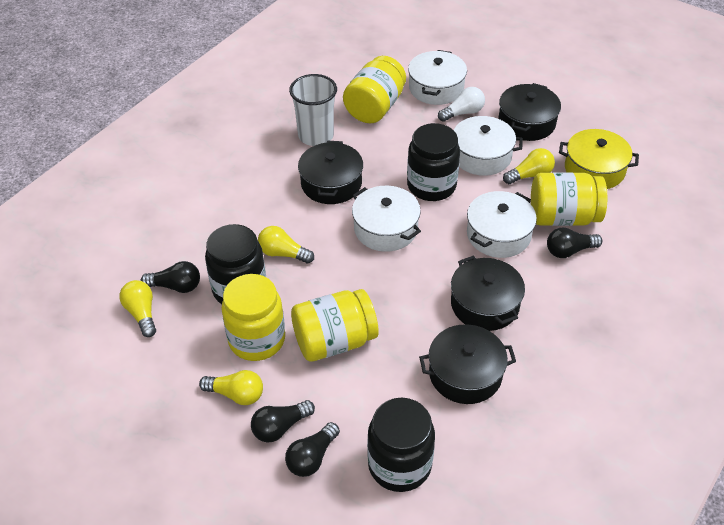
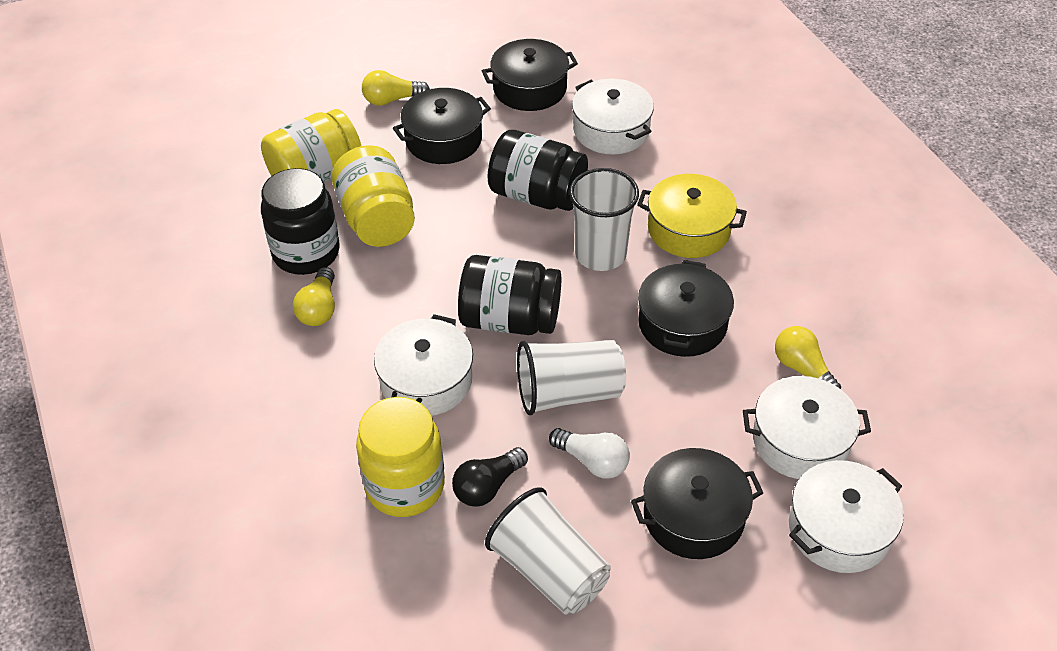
black light bulb: 4 -> 1
white cup: 1 -> 3
yellow jar: 4 -> 3
yellow light bulb: 4 -> 3

